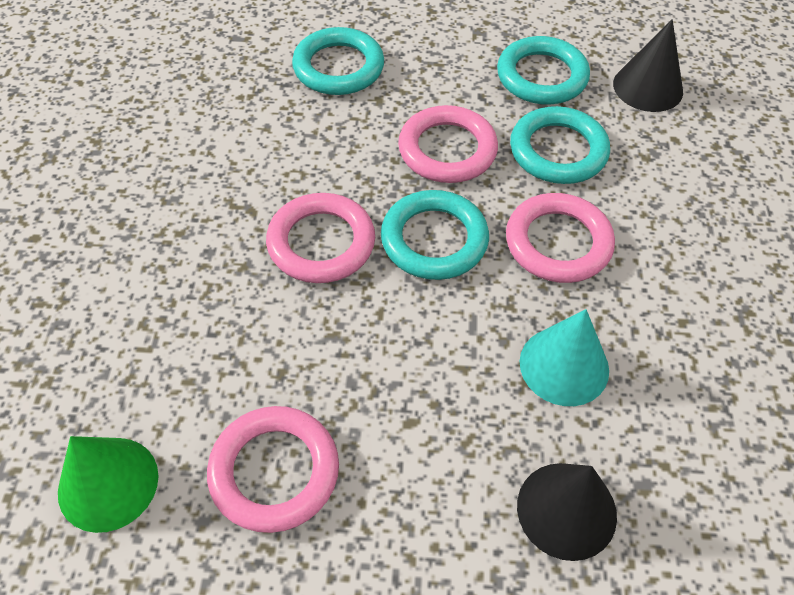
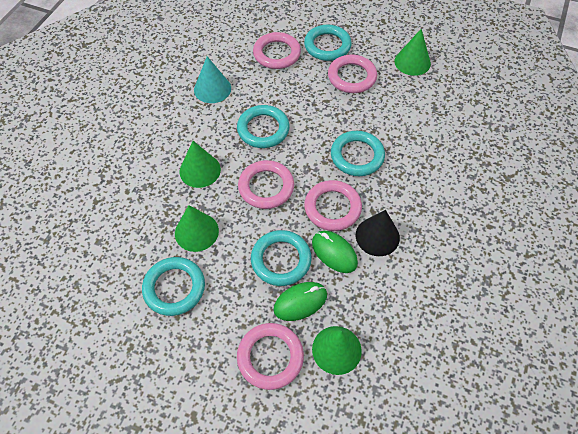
black cone: 2 -> 1
green cone: 1 -> 4
green mouse: 0 -> 2
pink ring: 4 -> 5
turquoise ring: 4 -> 5

